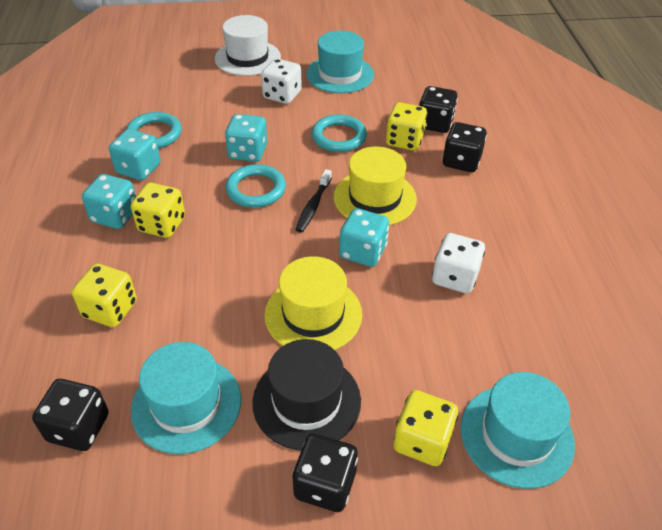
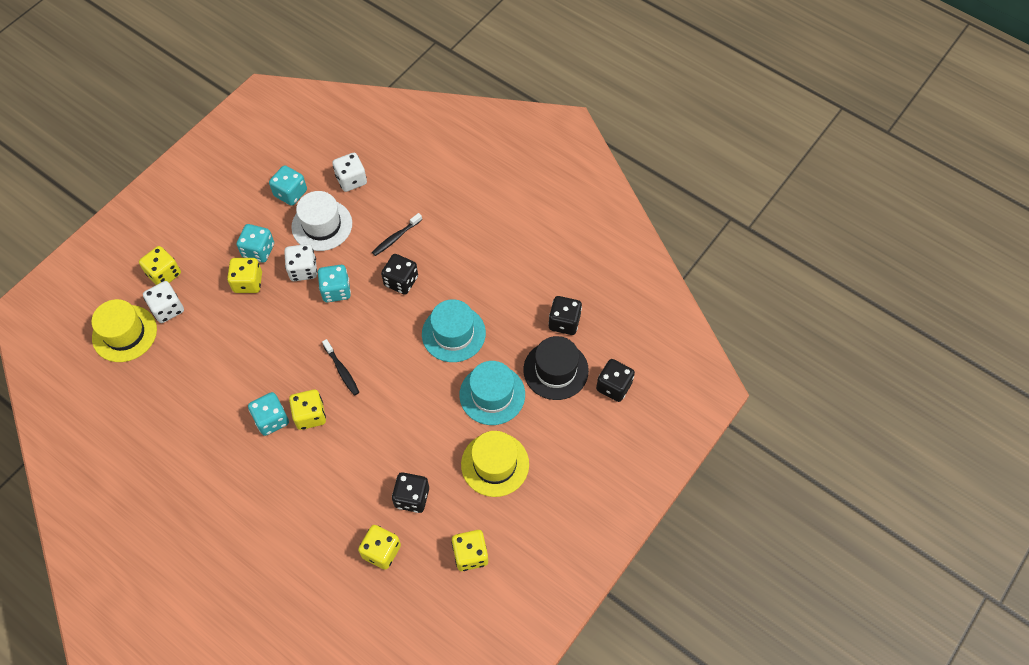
black toothbrush: 1 -> 2
turquoise hat: 3 -> 2
turquoise ring: 3 -> 0
white dice: 2 -> 3
yellow dice: 4 -> 5

